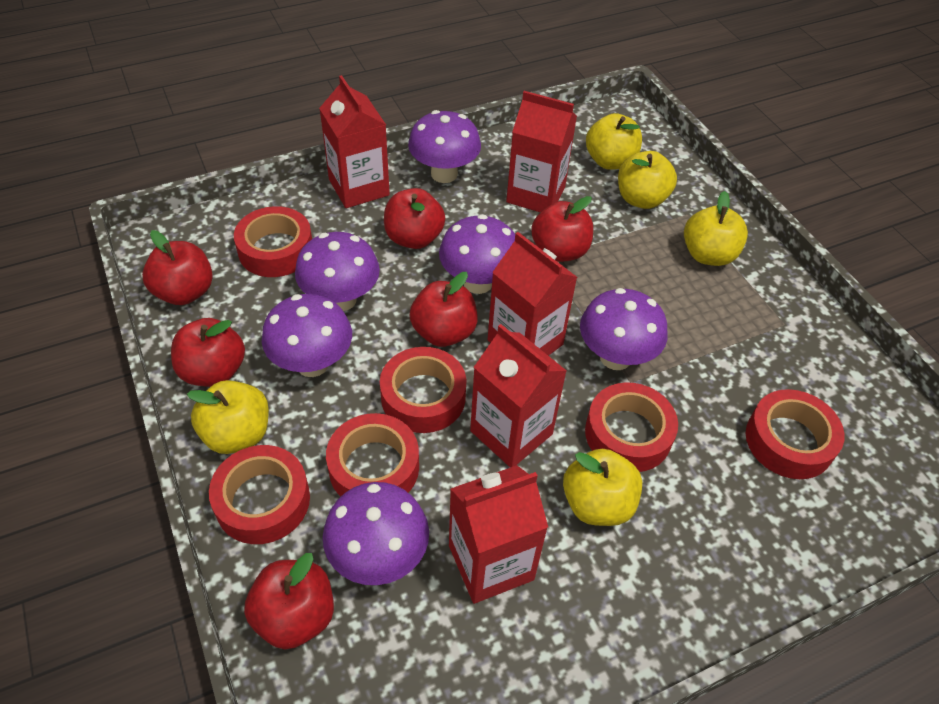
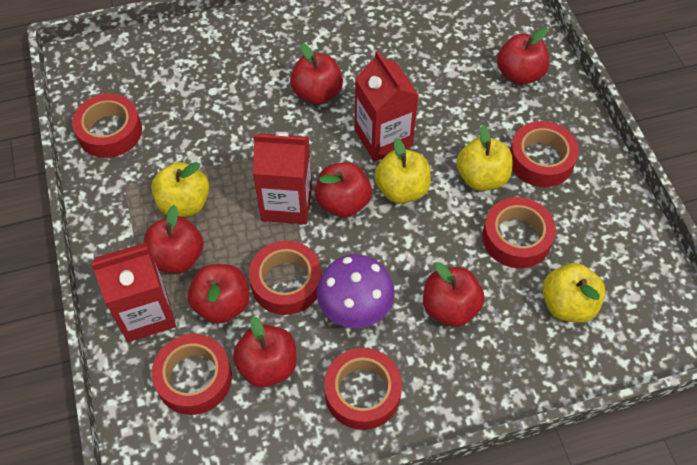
purple mushroom: 6 -> 1
red apple: 6 -> 7
red carton: 5 -> 3
yellow apple: 5 -> 4

